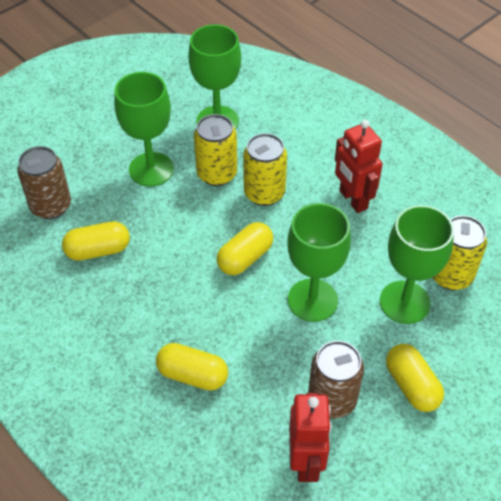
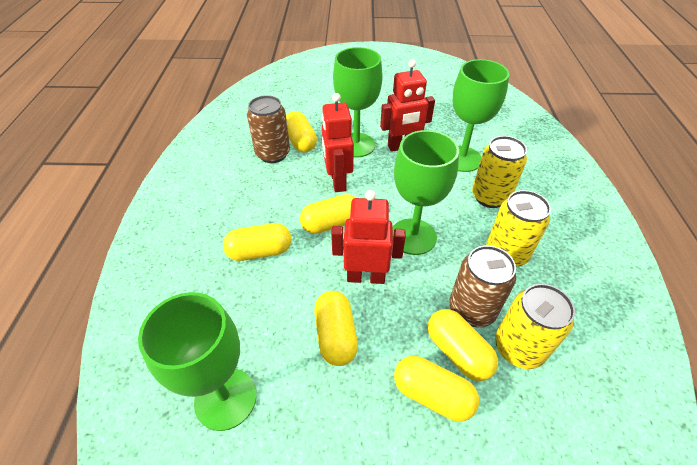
red robot: 2 -> 3
yellow capsule: 4 -> 6

